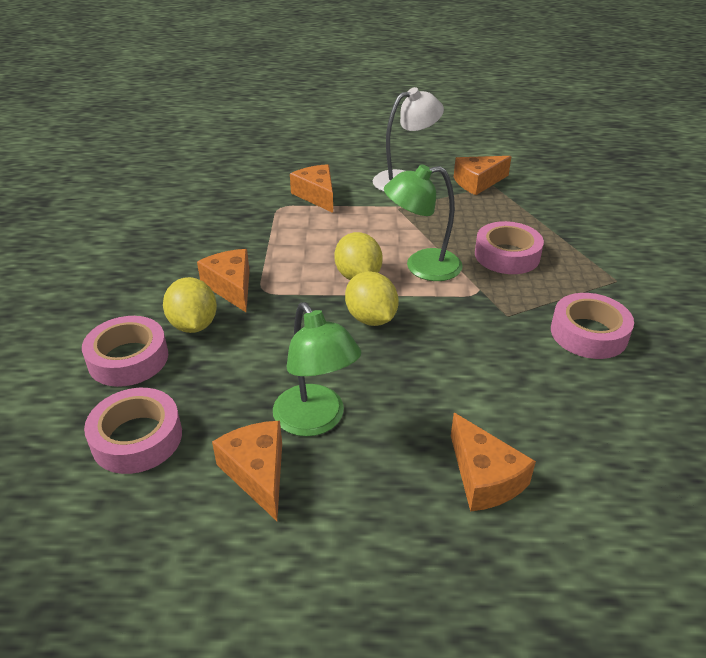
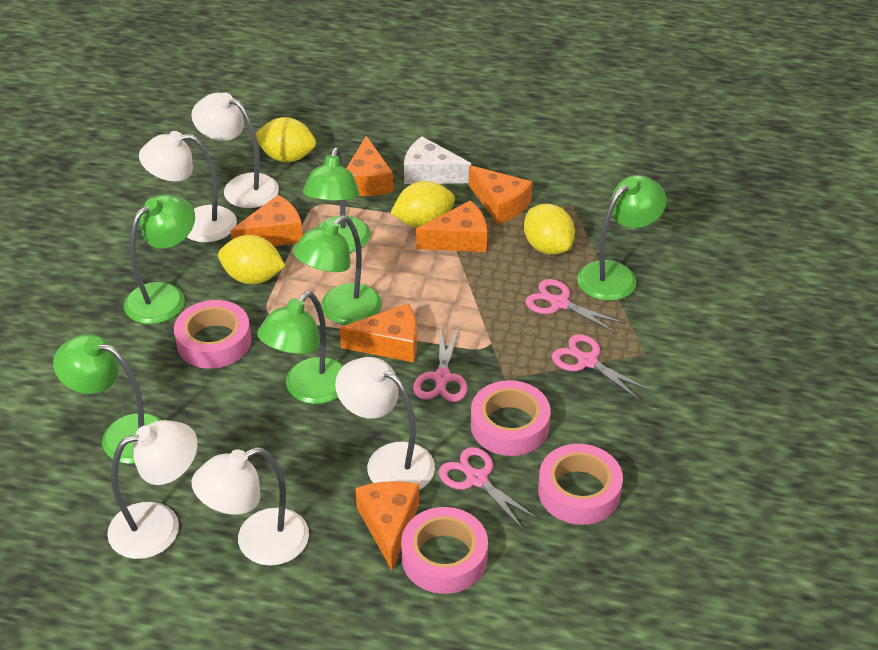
green lamp: 2 -> 6
orange cheese: 5 -> 6
pink scissors: 0 -> 4
white cheese: 0 -> 1
white lamp: 1 -> 5
yellow lemon: 3 -> 4

